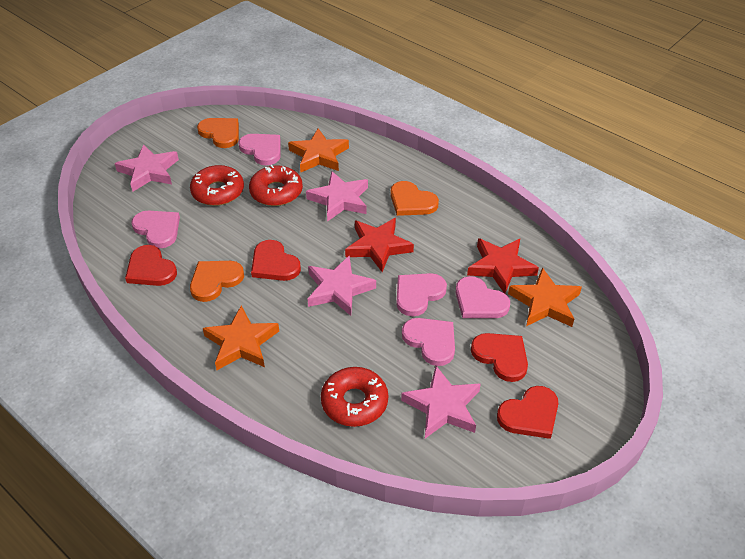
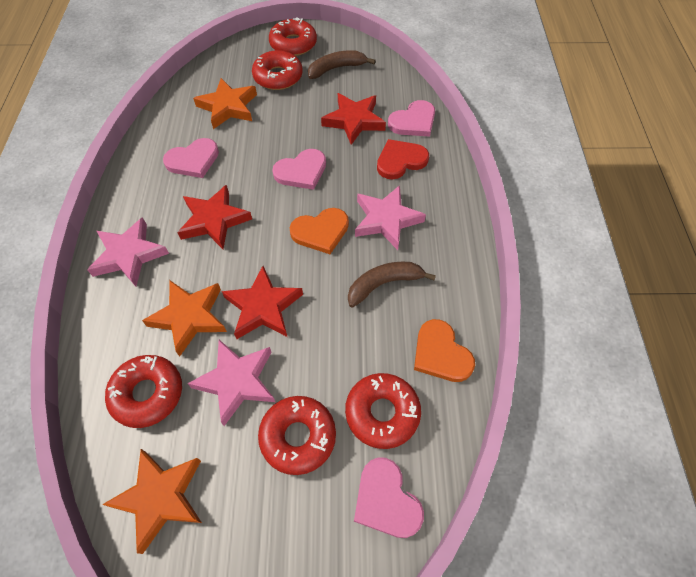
brown banana: 0 -> 2
orange heart: 3 -> 2
pink heart: 5 -> 4
pink star: 4 -> 3
red donut: 3 -> 5
red heart: 4 -> 1
red star: 2 -> 3

